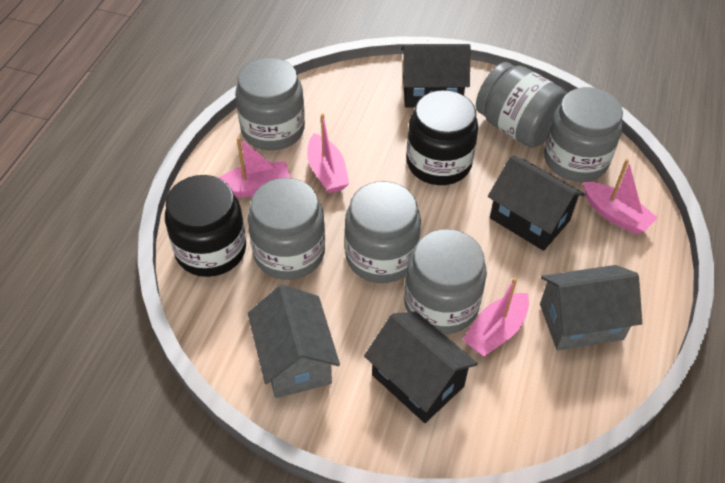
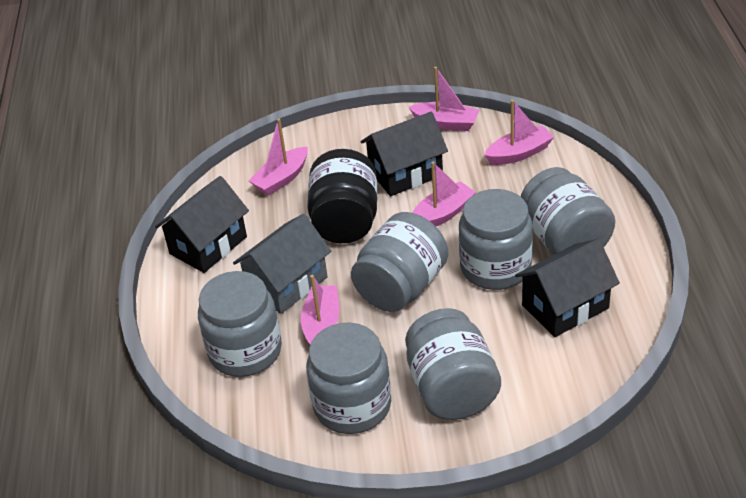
black jar: 2 -> 1
grey house: 2 -> 1
pink boat: 4 -> 5

